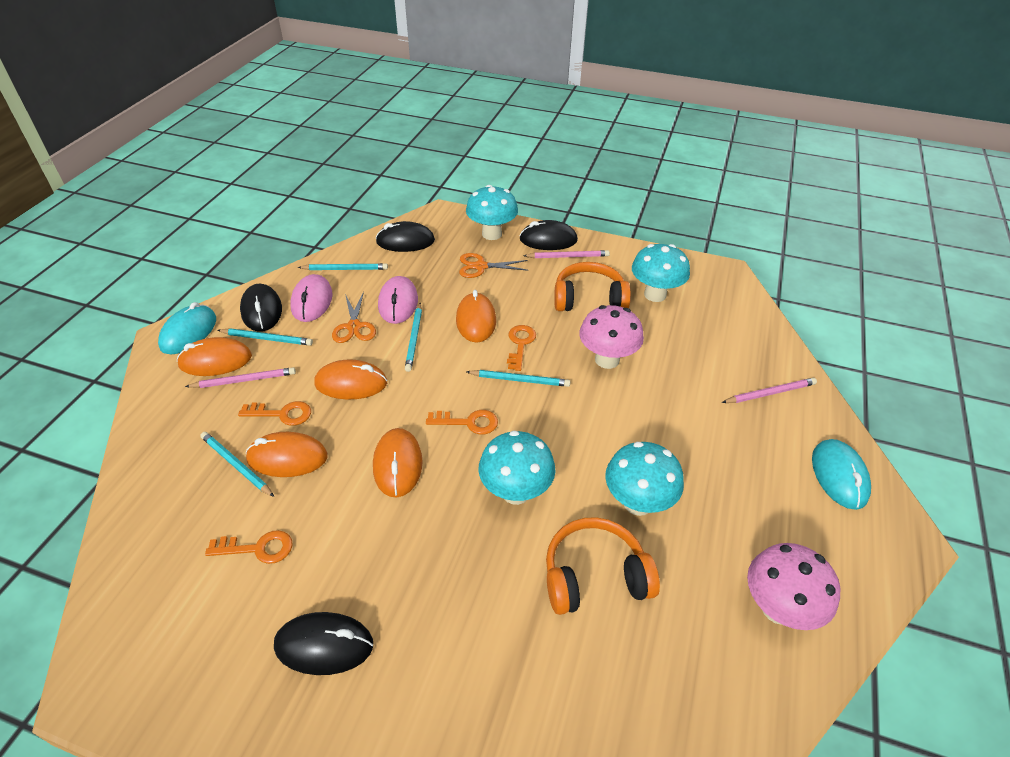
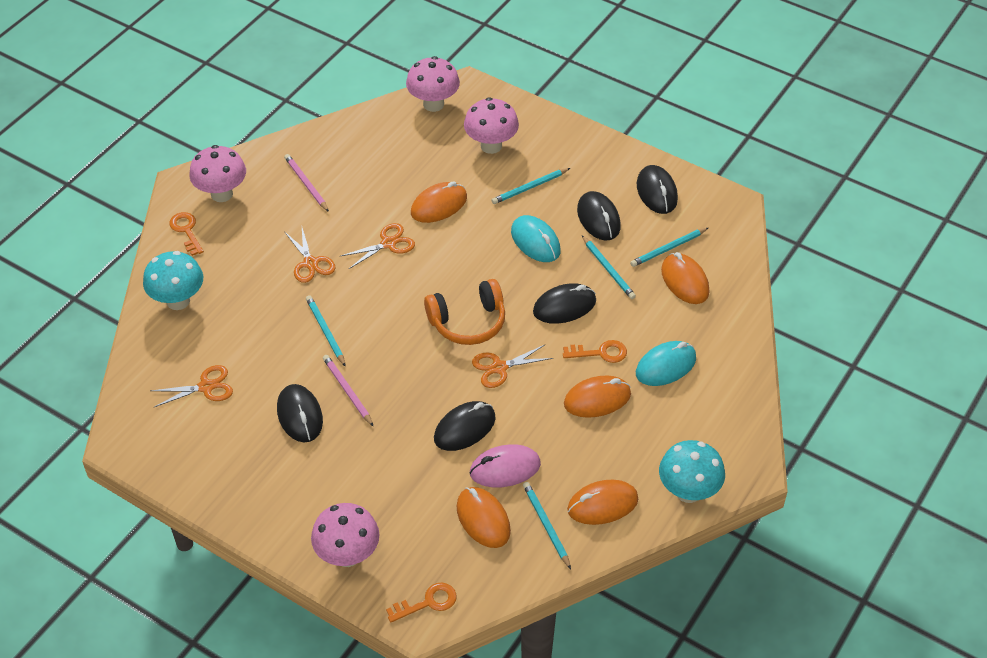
black mouse: 4 -> 5
orange headphones: 2 -> 1
orange key: 4 -> 3
orange scissors: 2 -> 4
pink mouse: 2 -> 1
pink mushroom: 2 -> 4
pink pencil: 3 -> 2
turquoise mushroom: 4 -> 2

